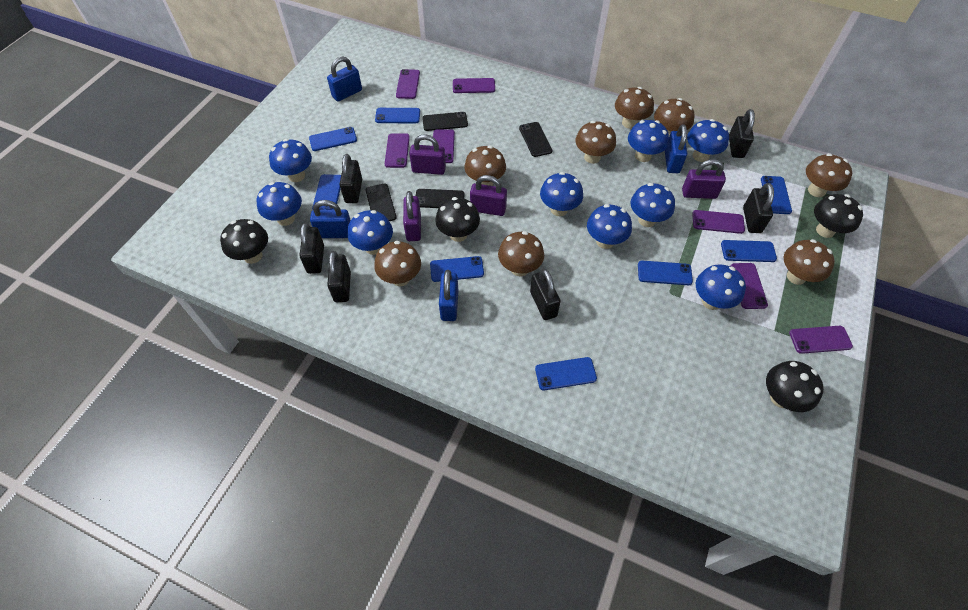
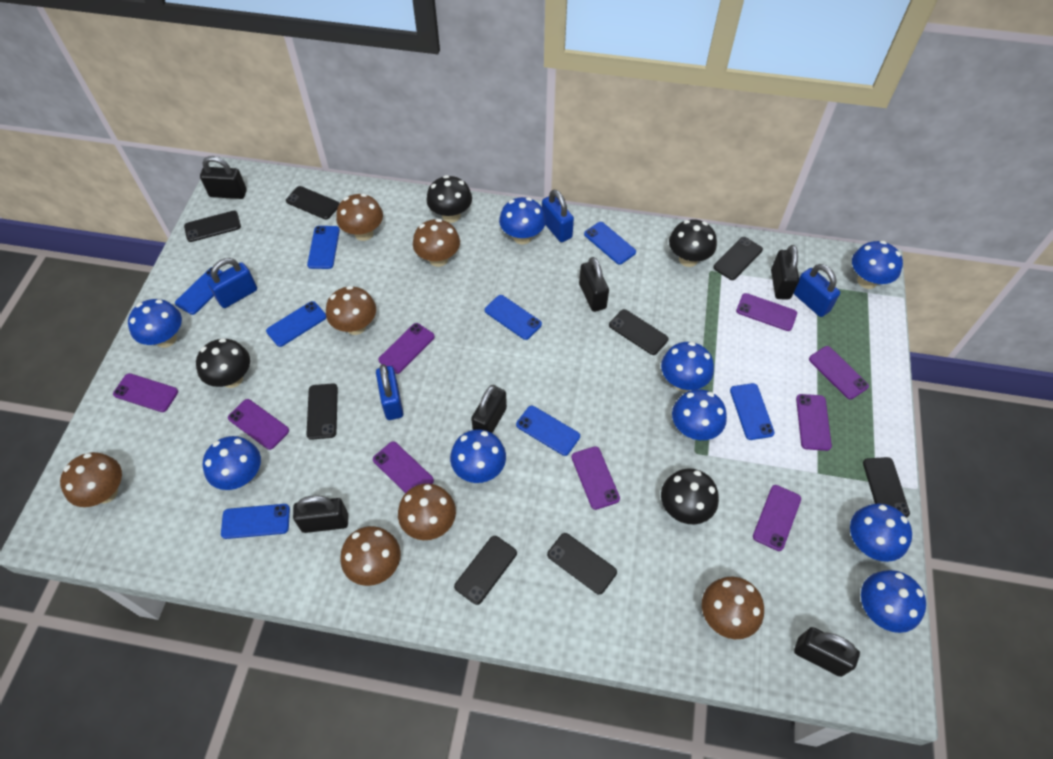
black phone: 4 -> 8
brown mushroom: 8 -> 7
purple padlock: 4 -> 0
purple phone: 7 -> 9

